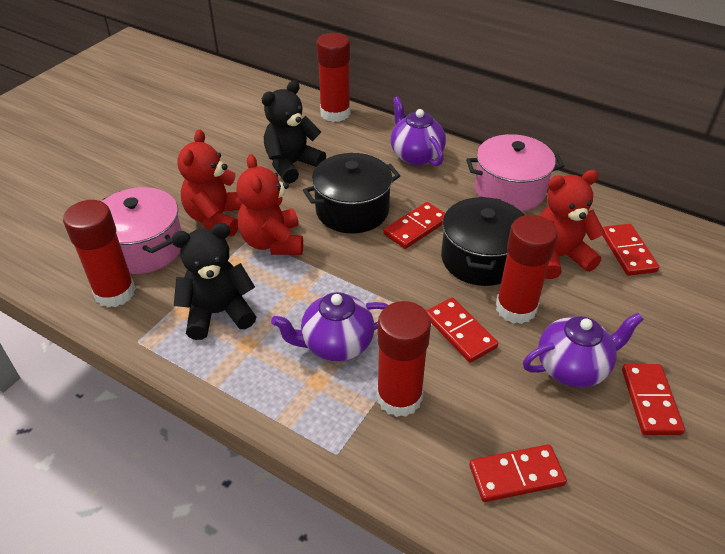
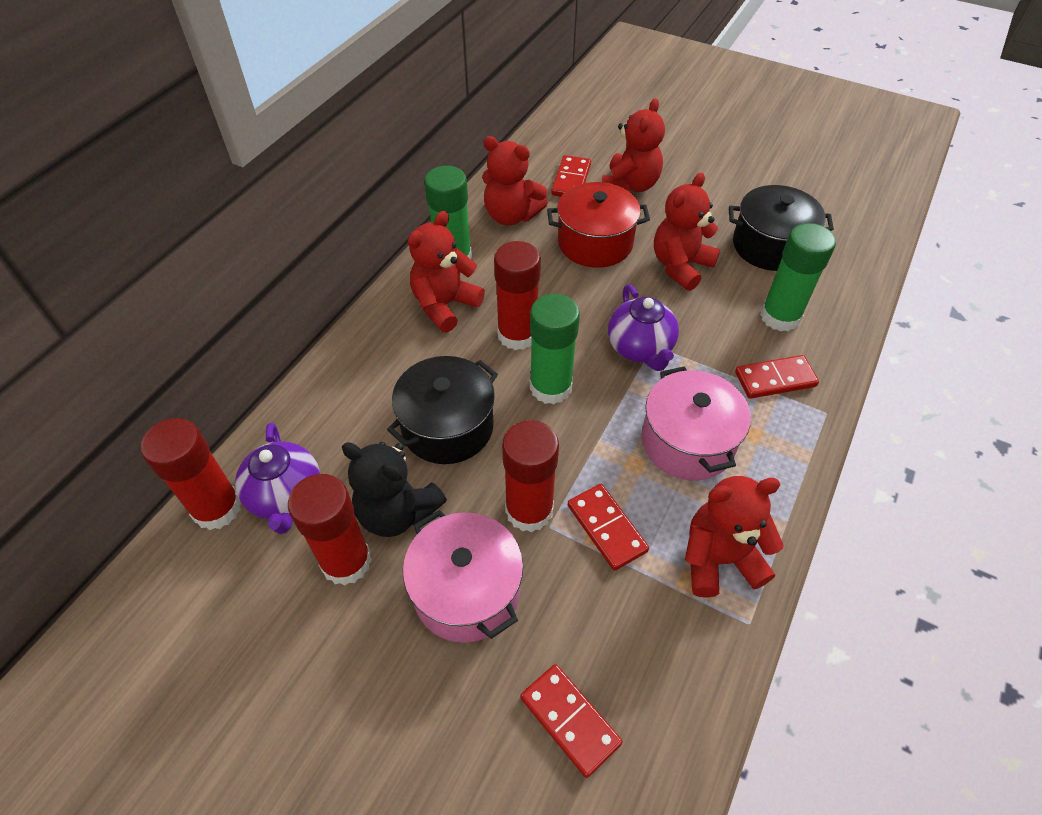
black teddy bear: 2 -> 1
green glue stick: 0 -> 3
purple teapot: 3 -> 2
red domino: 5 -> 4
red pot: 0 -> 1
red teddy bear: 3 -> 5

